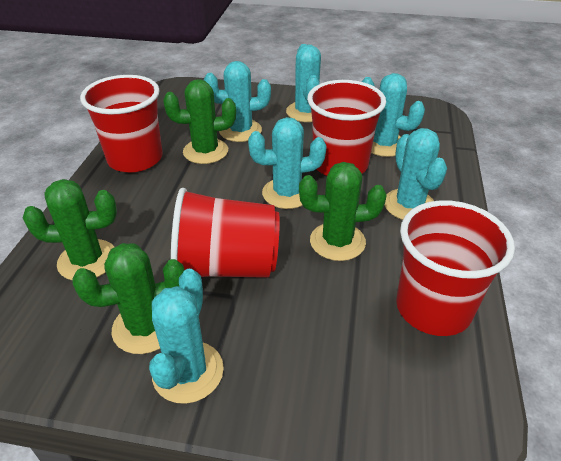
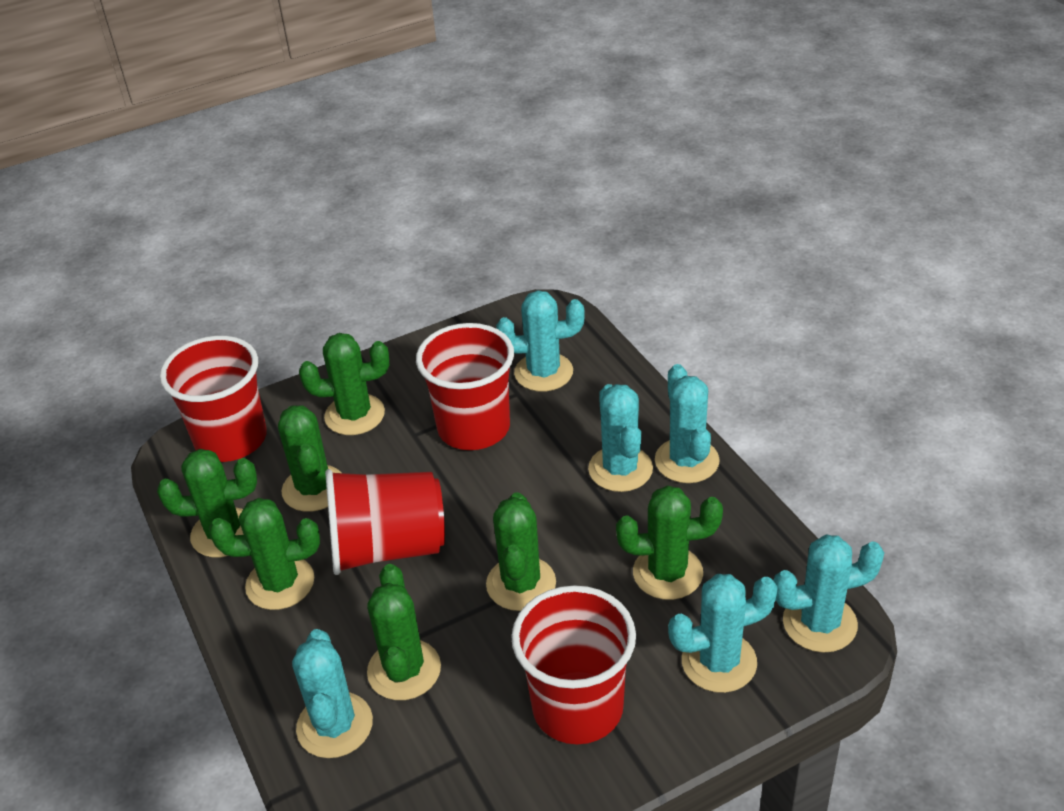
green cactus: 4 -> 7

